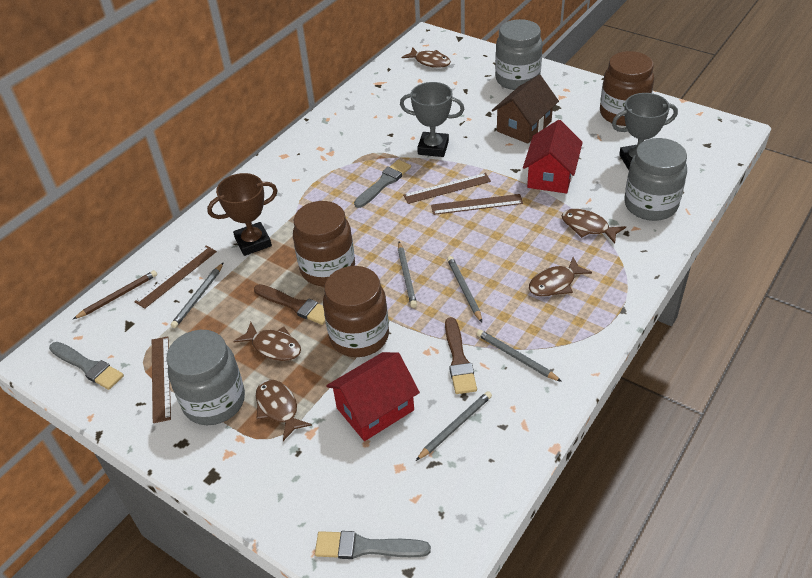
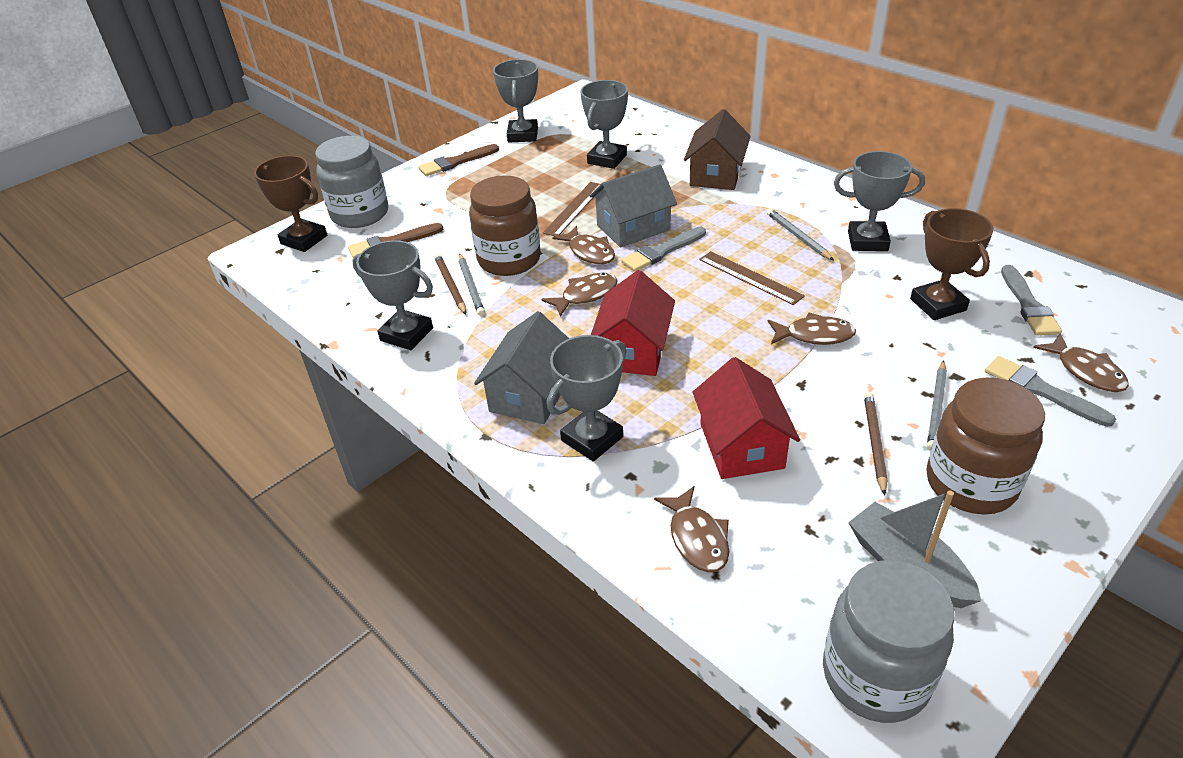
brown jar: 3 -> 2
brown pencil: 1 -> 2
brown ruler: 4 -> 2
brown trophy: 1 -> 2
grey boat: 0 -> 1
grey house: 0 -> 2
grey jar: 3 -> 2
grey pencil: 5 -> 3
grey trophy: 2 -> 5

